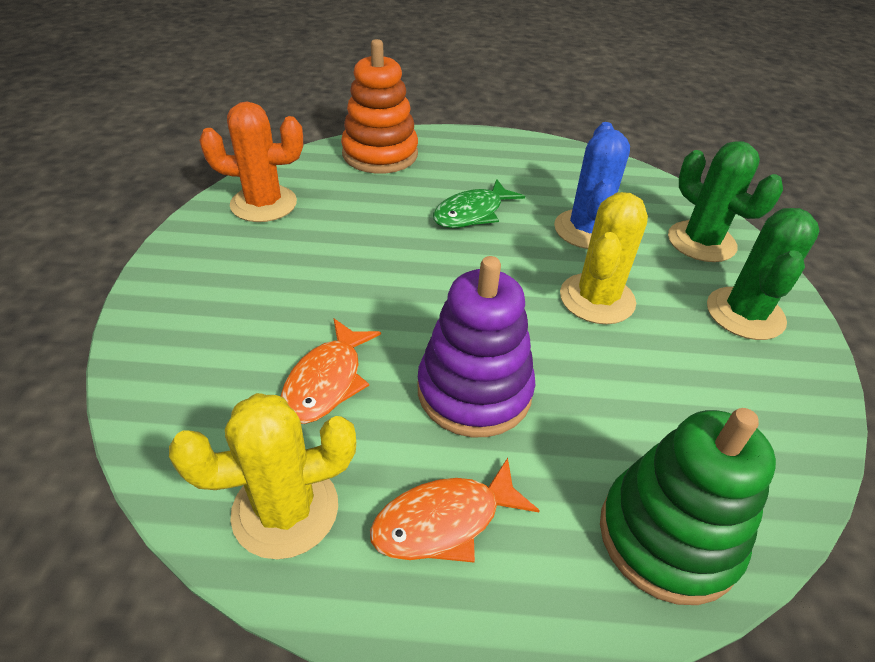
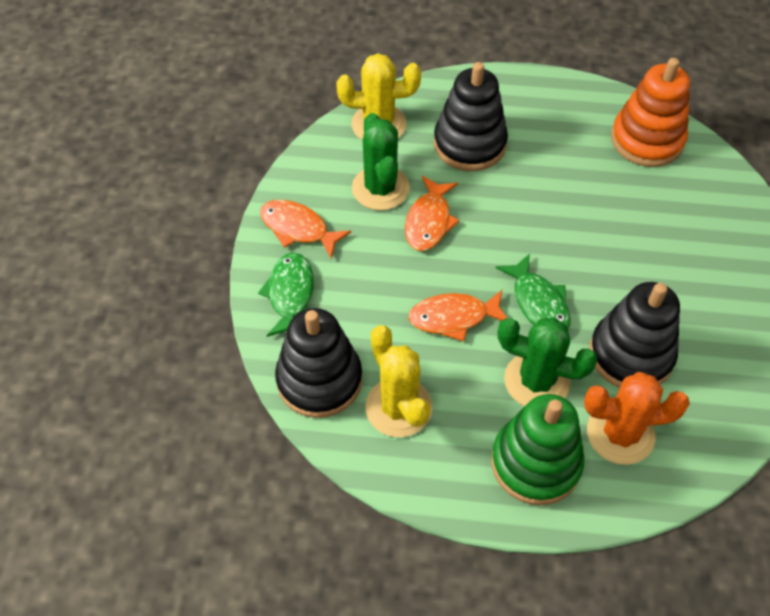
black stacking toy: 0 -> 3
blue cactus: 1 -> 0
green fish: 1 -> 2
orange fish: 2 -> 3
purple stacking toy: 1 -> 0

